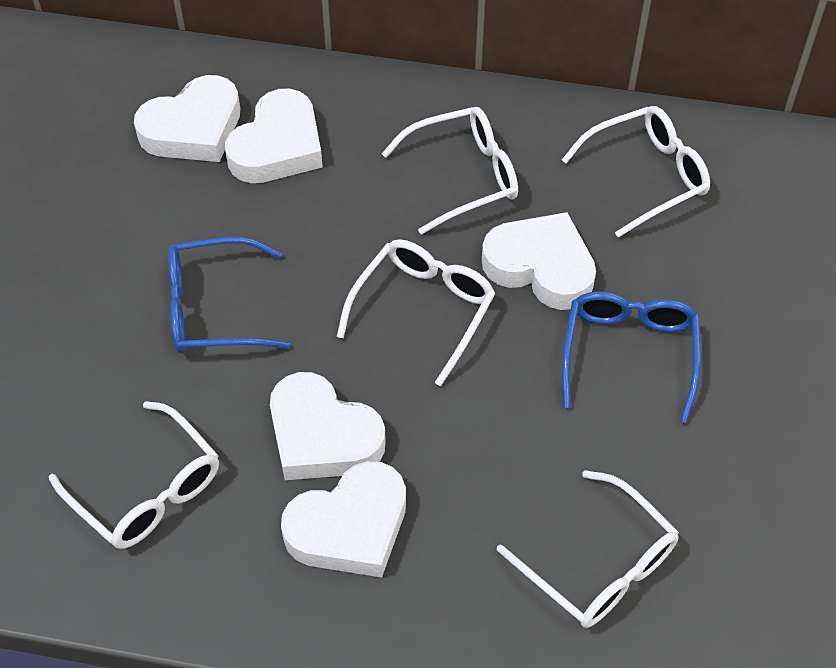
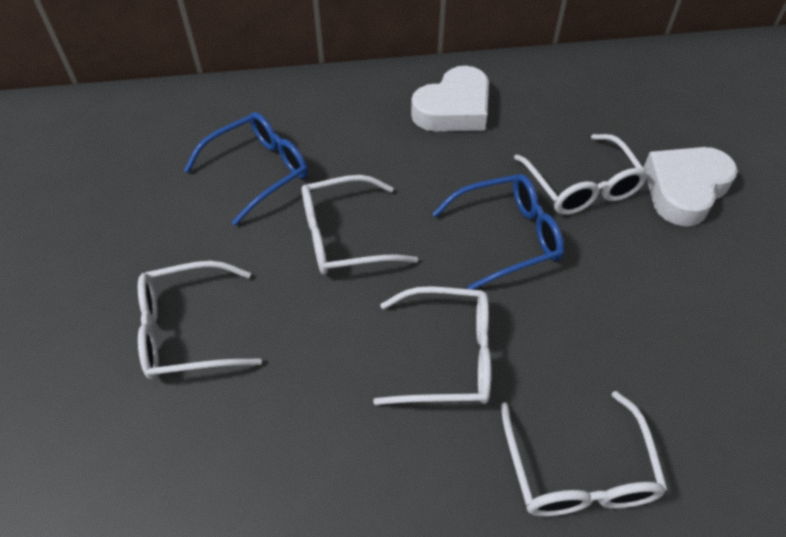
white heart: 5 -> 2

